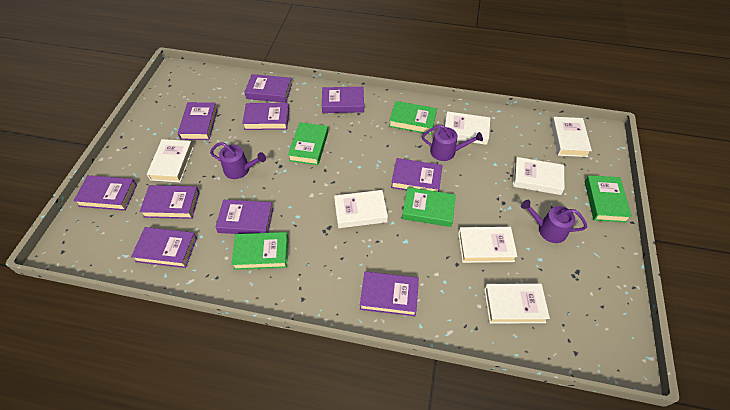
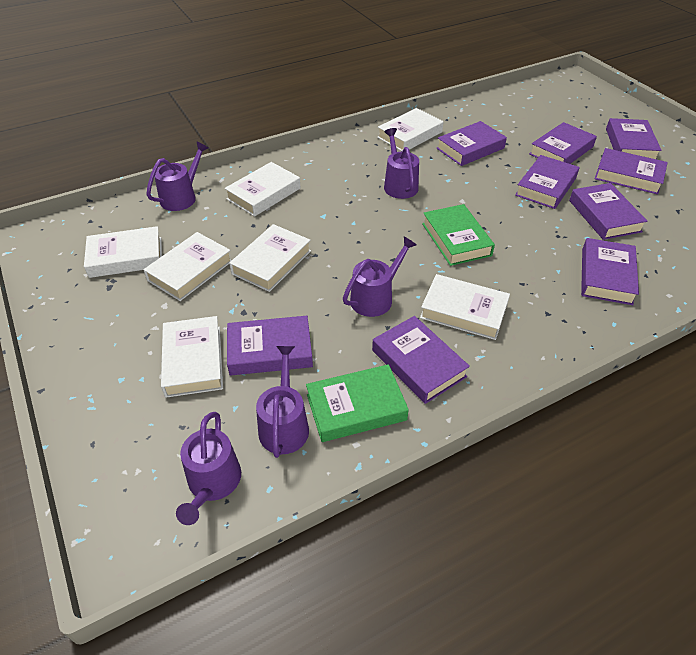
green book: 5 -> 2
purple book: 10 -> 9
purple watering can: 3 -> 5

